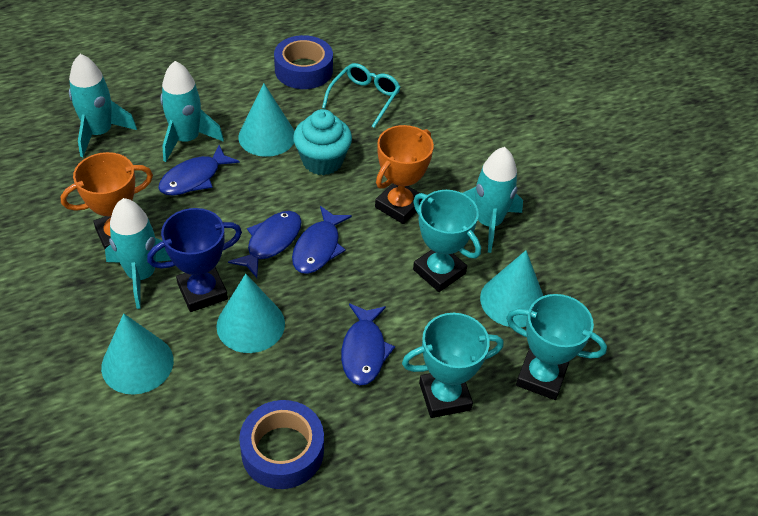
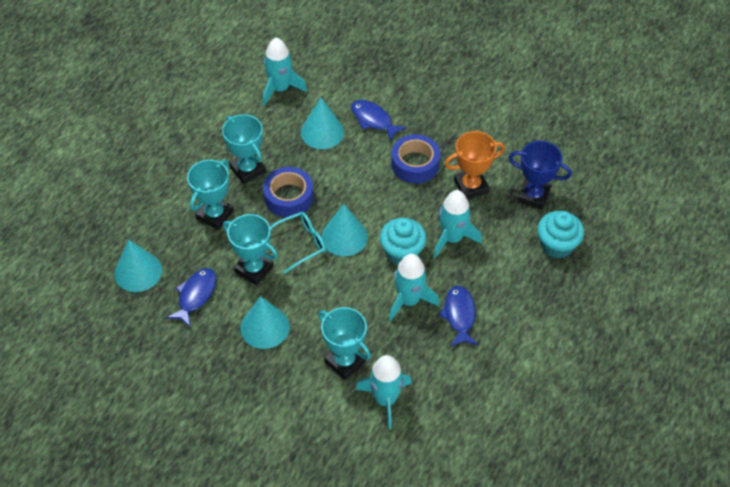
blue fish: 4 -> 3
orange trophy: 2 -> 1
turquoise cupcake: 1 -> 2
turquoise trophy: 3 -> 4

